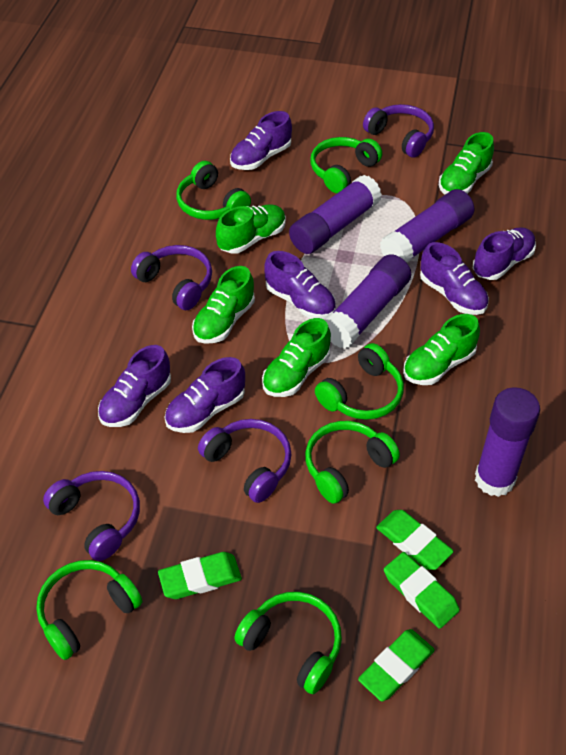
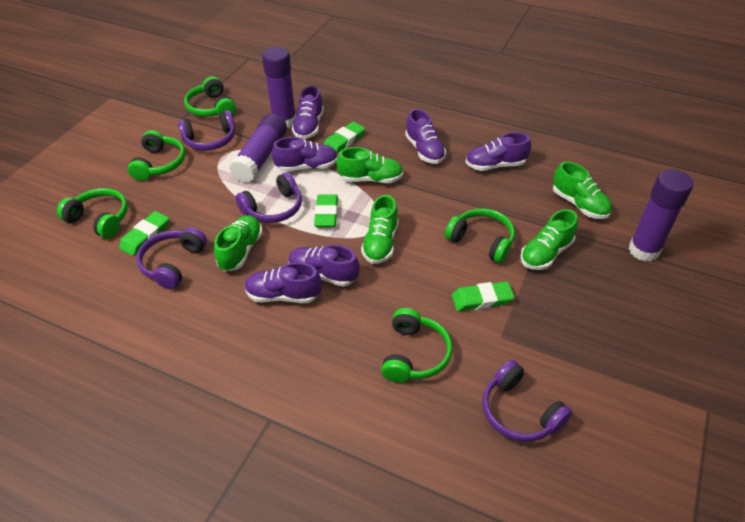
green headphones: 6 -> 5
purple glue stick: 4 -> 3

